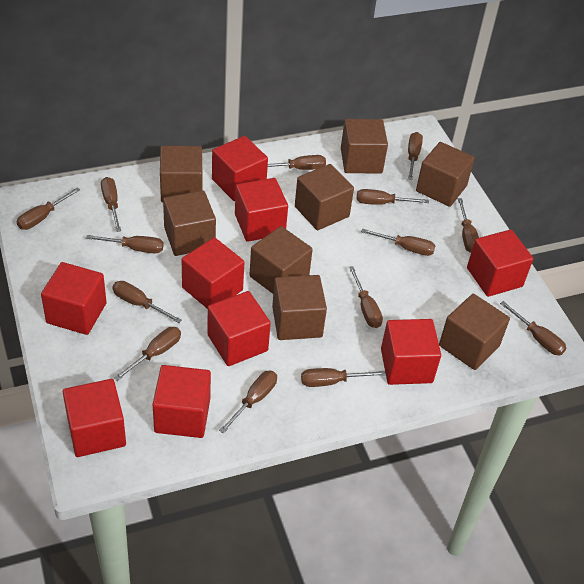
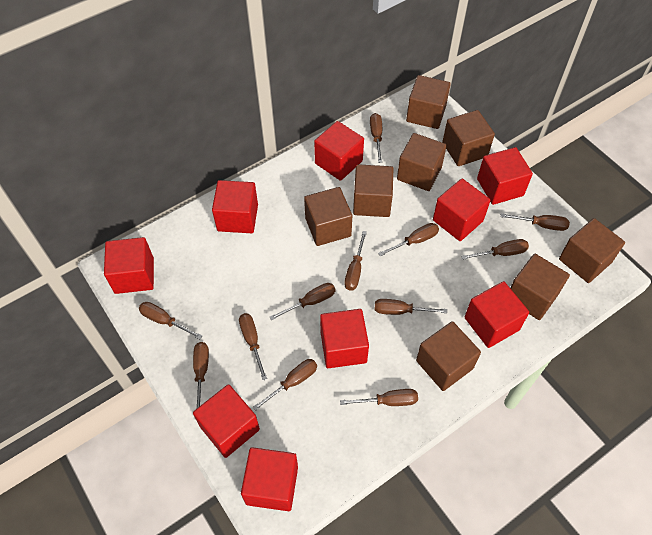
brown screwdriver: 14 -> 12

